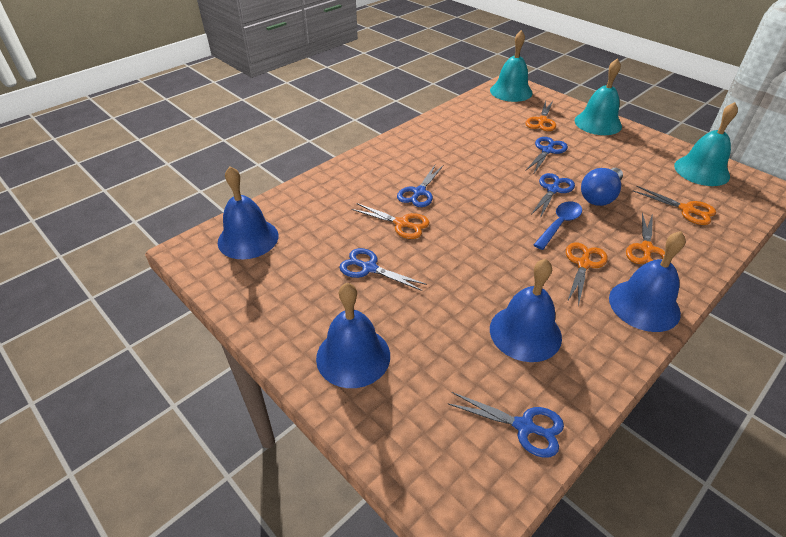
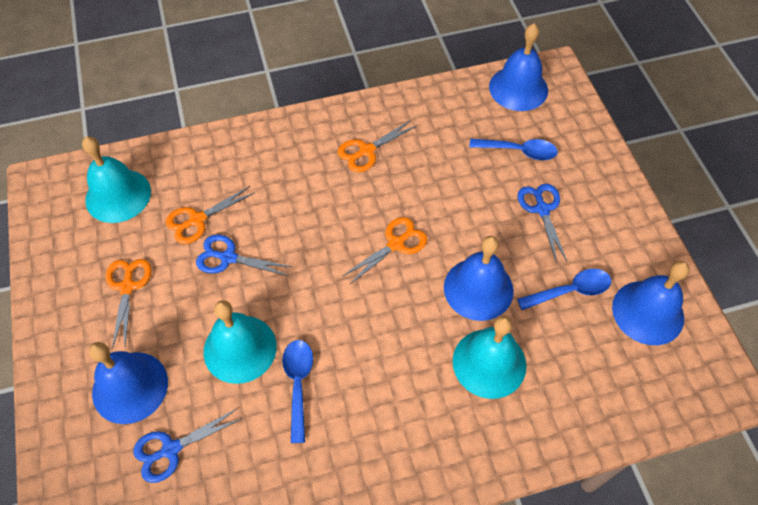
blue light bulb: 1 -> 0
blue scissors: 5 -> 3
blue spoon: 1 -> 3
orange scissors: 5 -> 4

